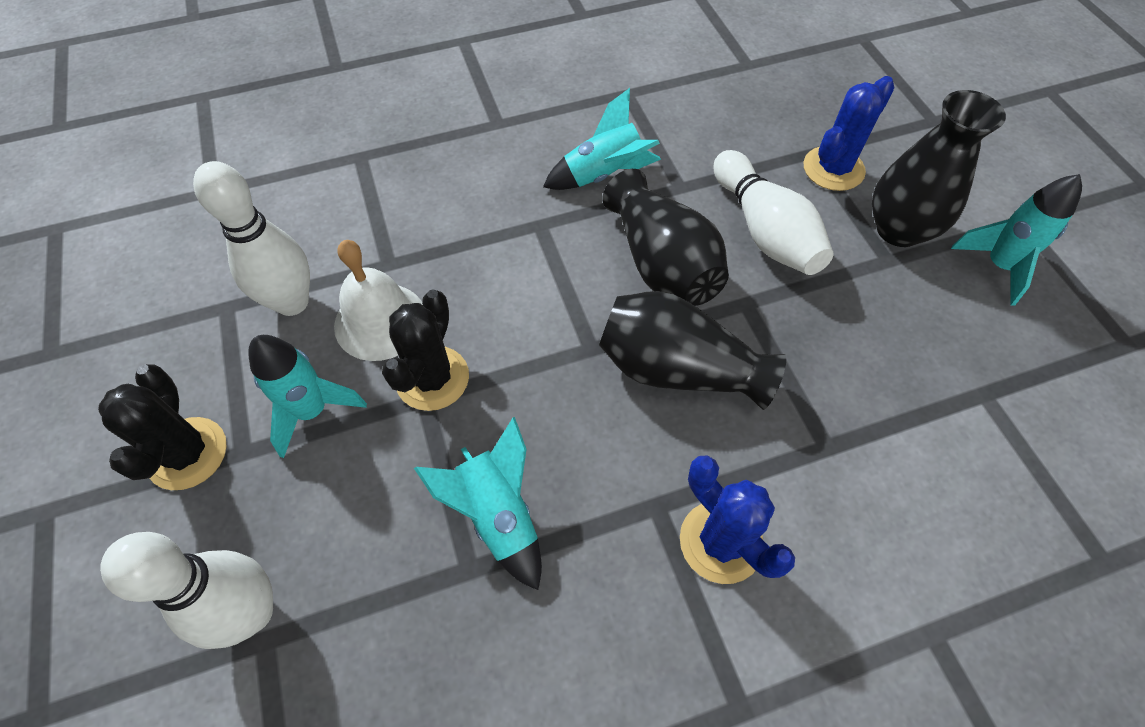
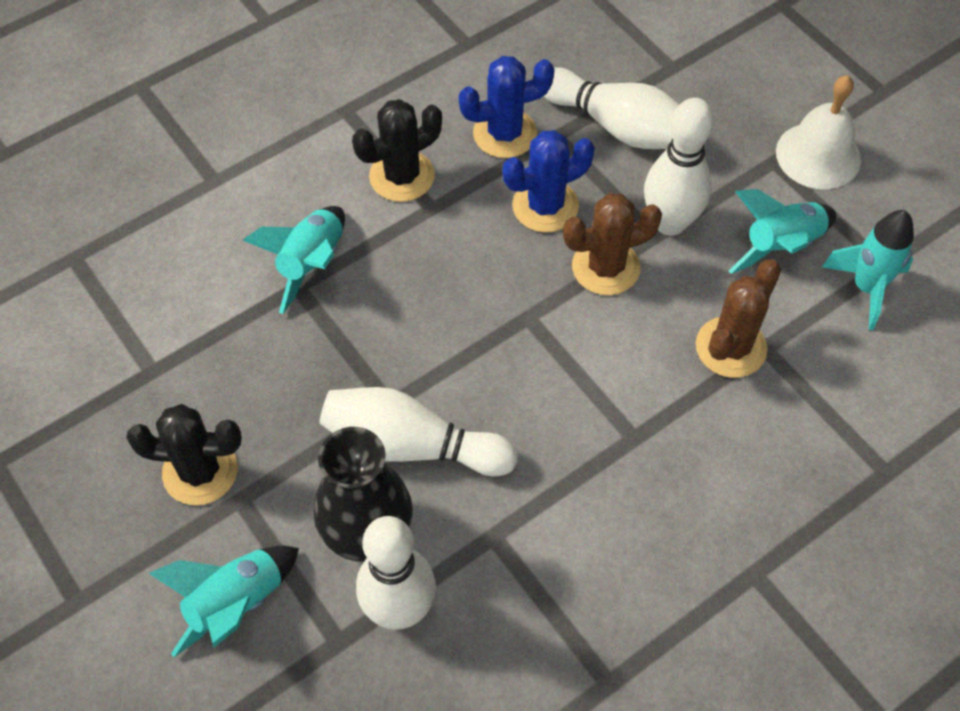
black vase: 3 -> 1
brown cactus: 0 -> 2
white bowling pin: 3 -> 4

